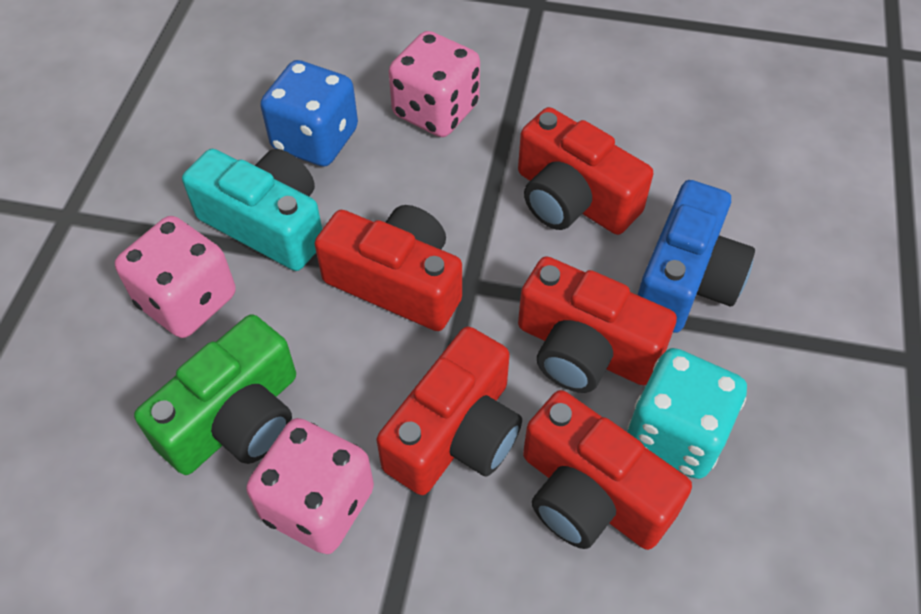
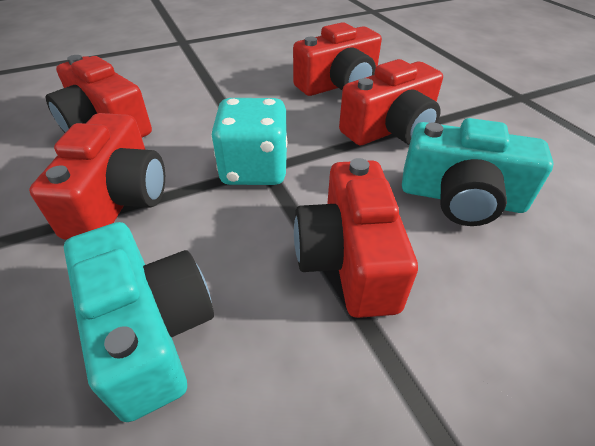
blue camera: 1 -> 0
blue dice: 1 -> 0
green camera: 1 -> 0
pink dice: 3 -> 0
turquoise camera: 1 -> 2

